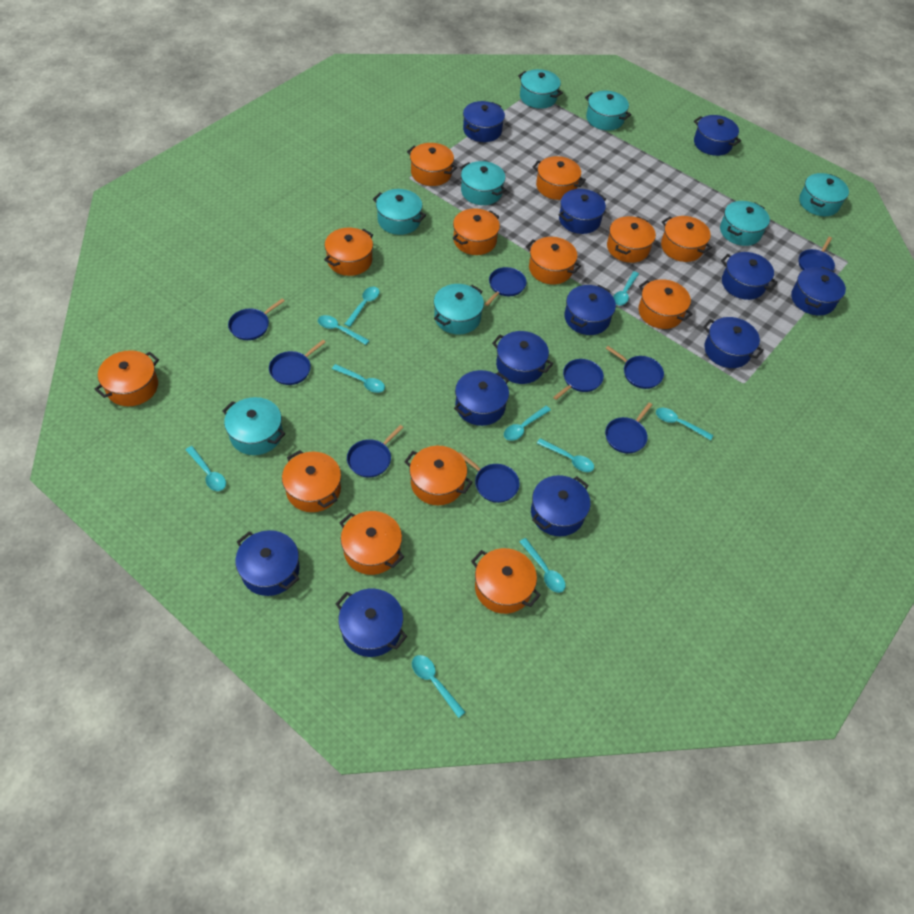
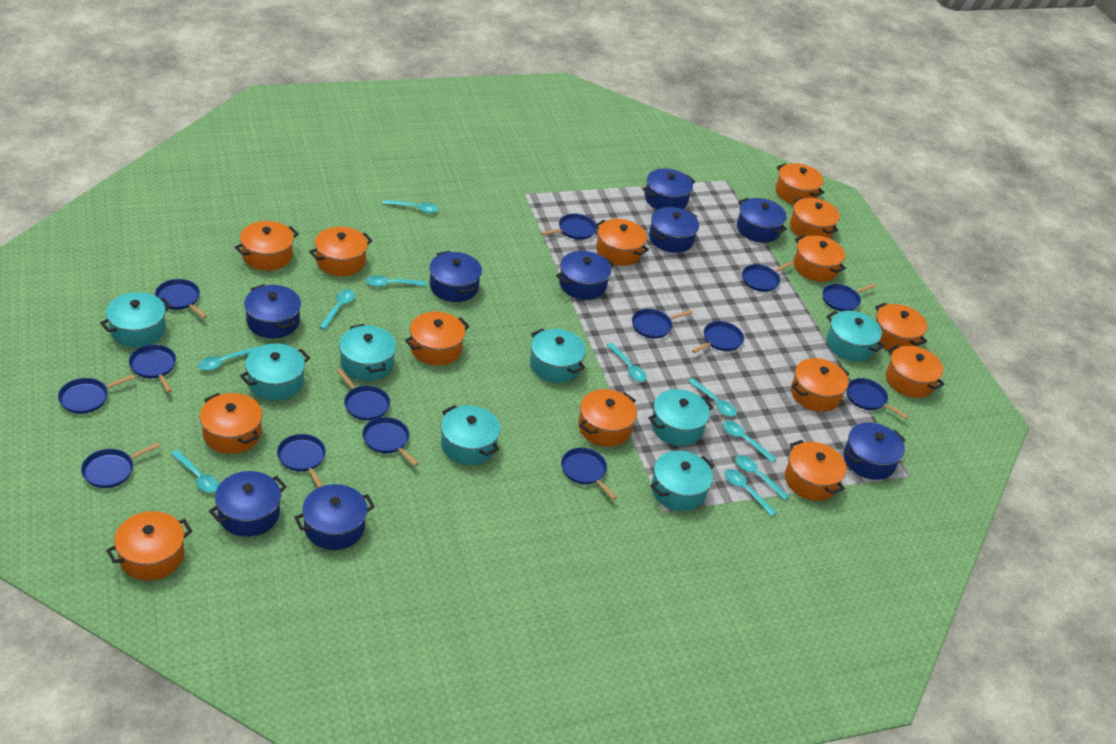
blue pan: 9 -> 14
blue pot: 12 -> 9
orange pot: 13 -> 14

